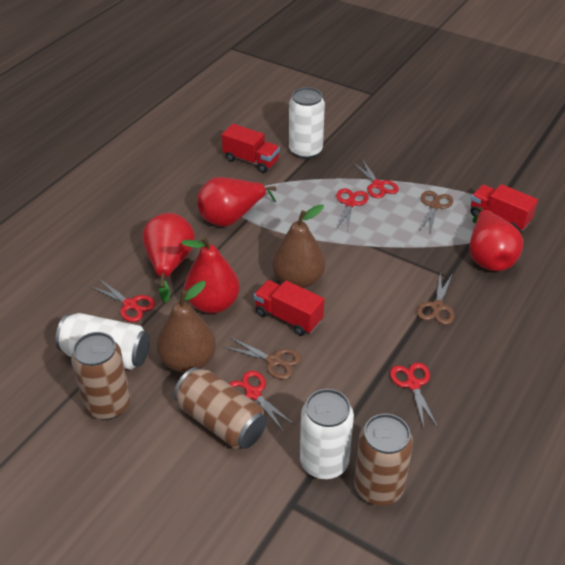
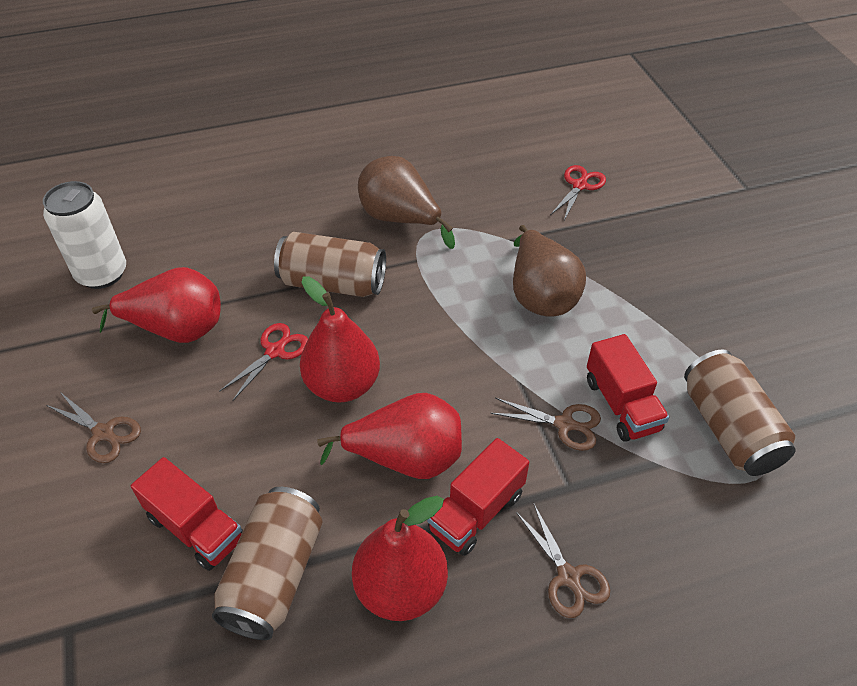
red scissors: 5 -> 2
white can: 3 -> 1

